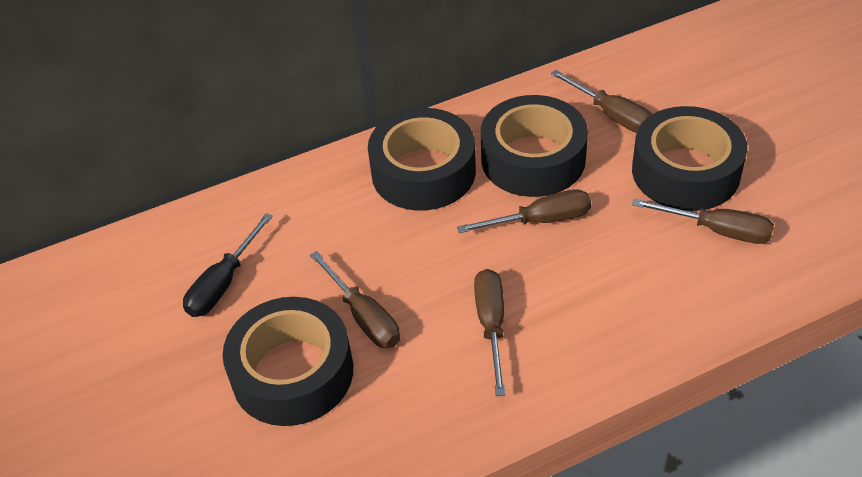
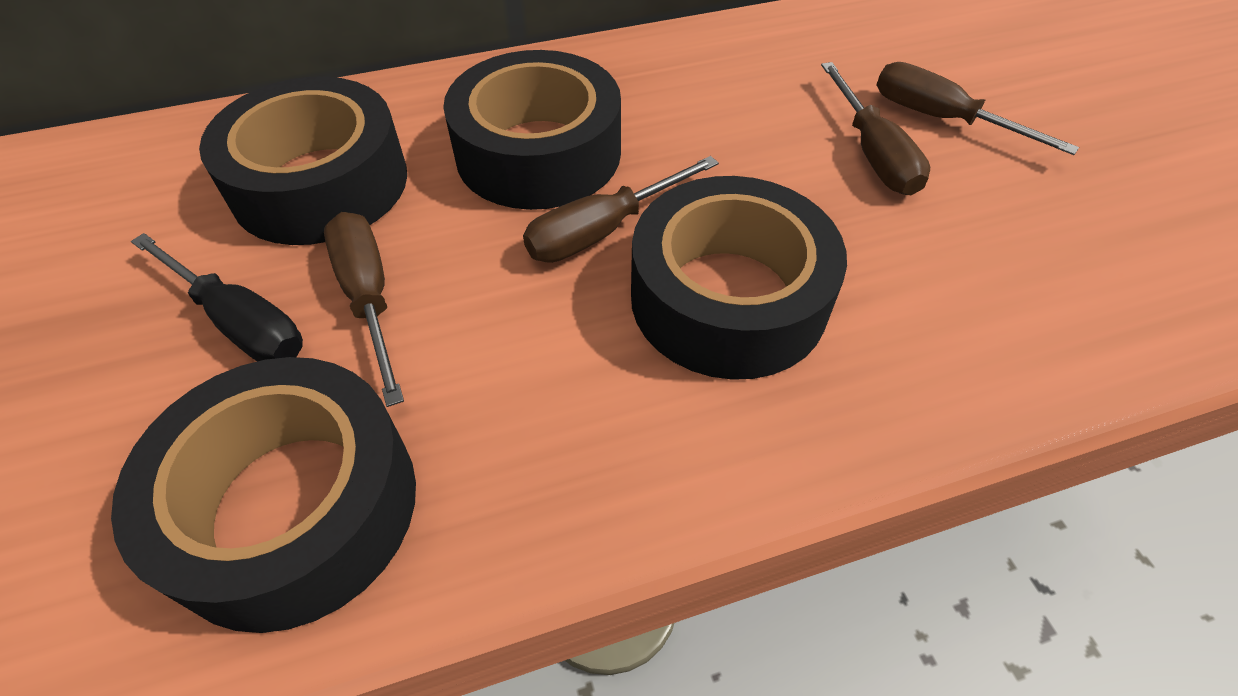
brown screwdriver: 5 -> 4

